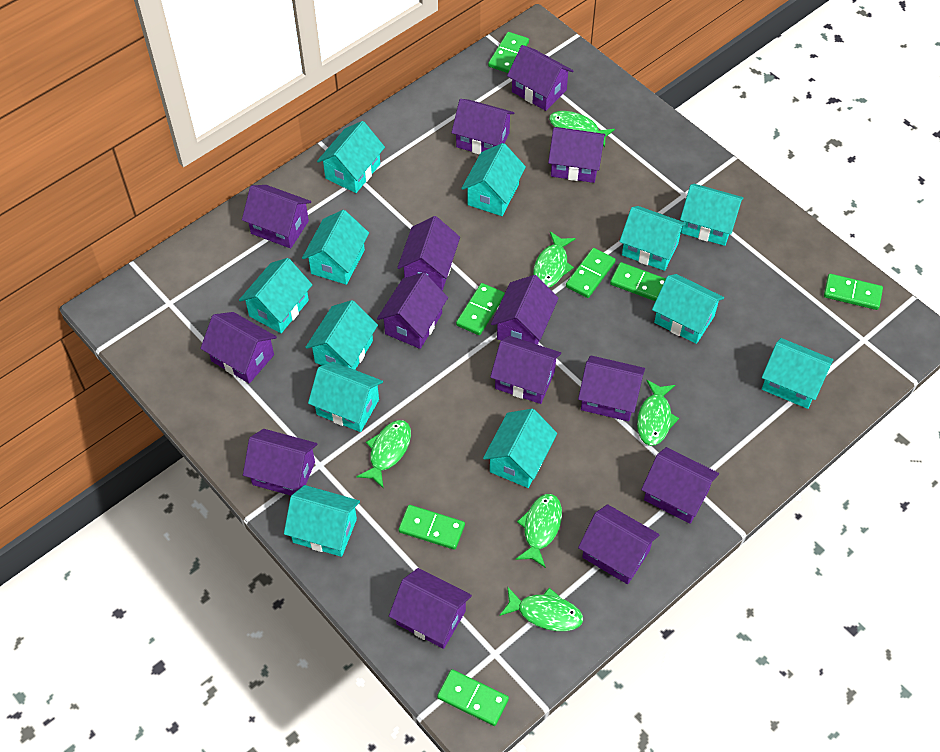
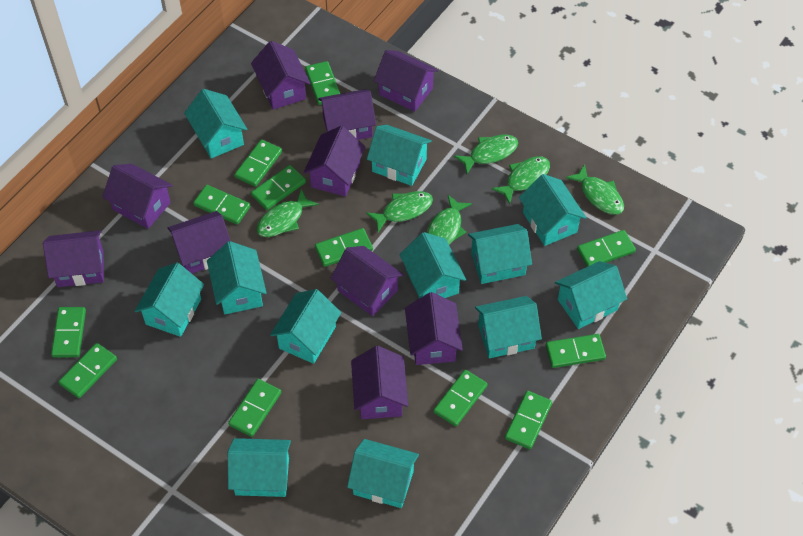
green domino: 7 -> 12
purple house: 14 -> 10

